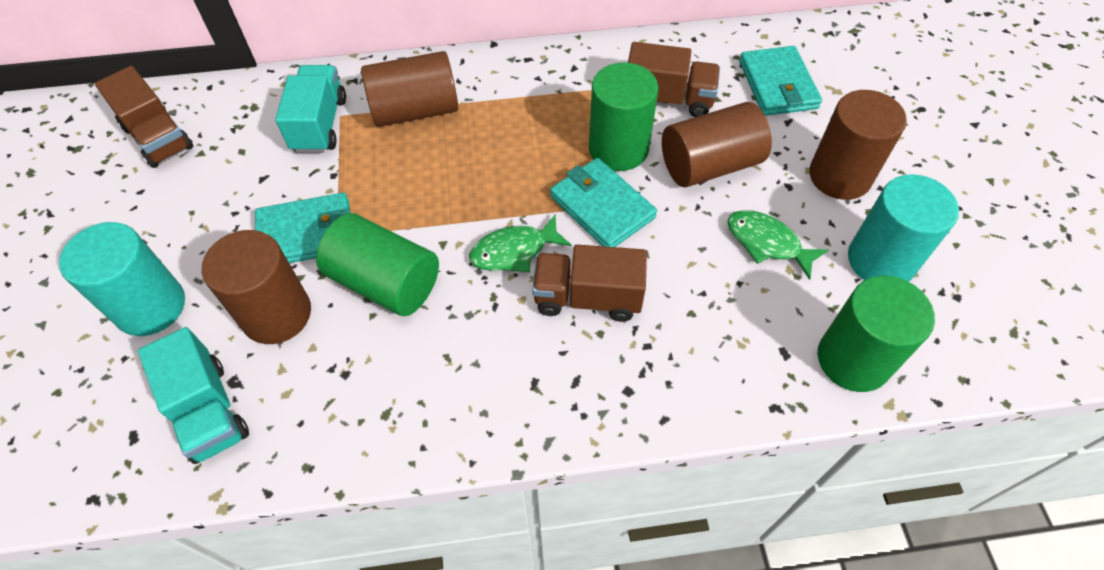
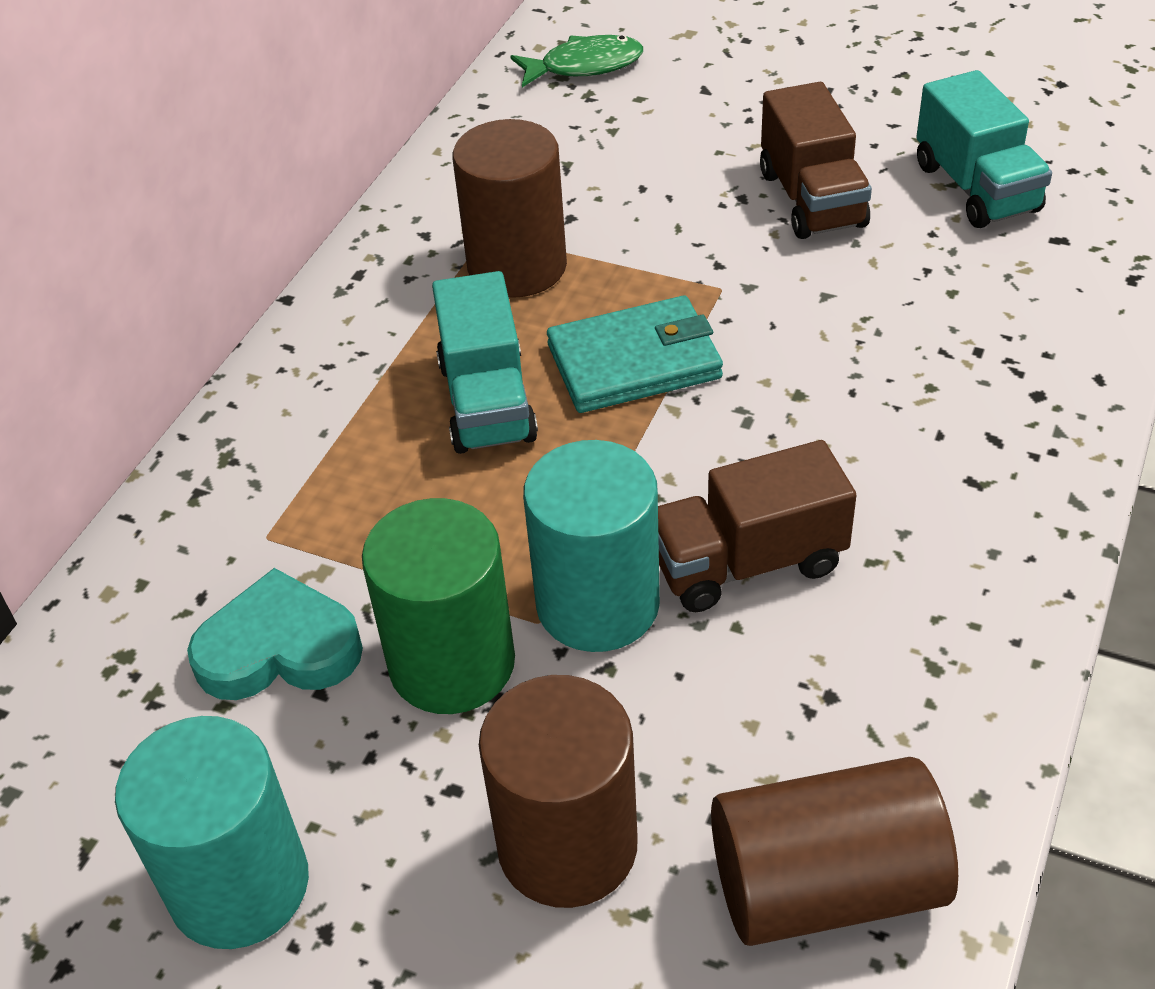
brown cylinder: 4 -> 3
brown truck: 3 -> 2
green cylinder: 3 -> 1
green fish: 2 -> 1
turquoise heart: 0 -> 1
turquoise wallet: 3 -> 1

